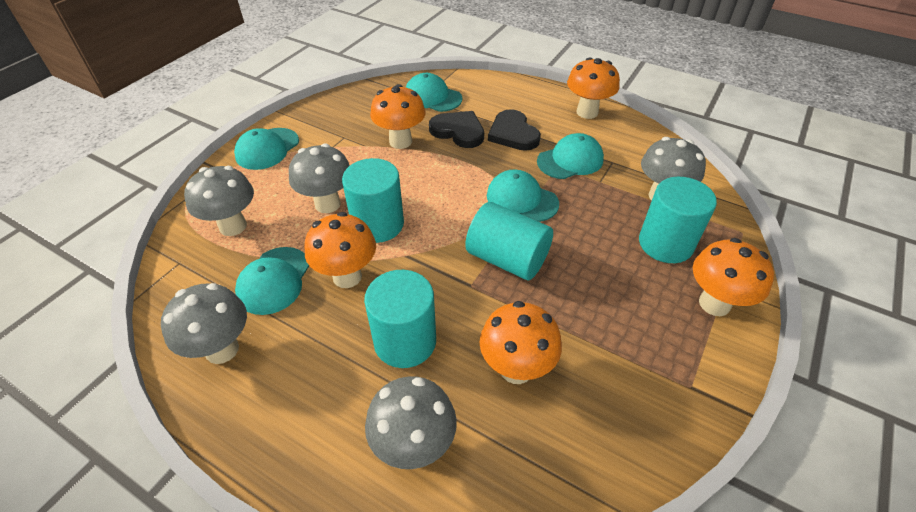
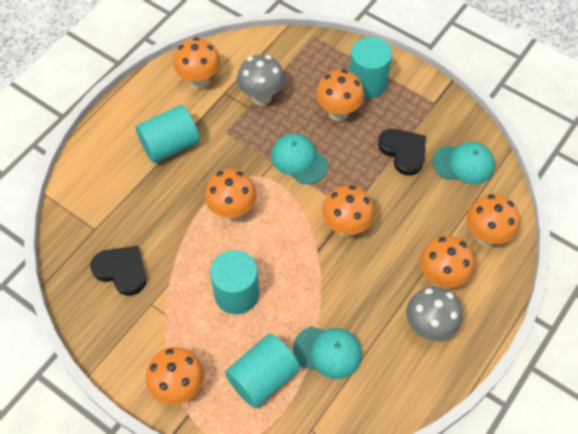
grey mushroom: 5 -> 2
orange mushroom: 5 -> 7
turquoise cap: 5 -> 3

